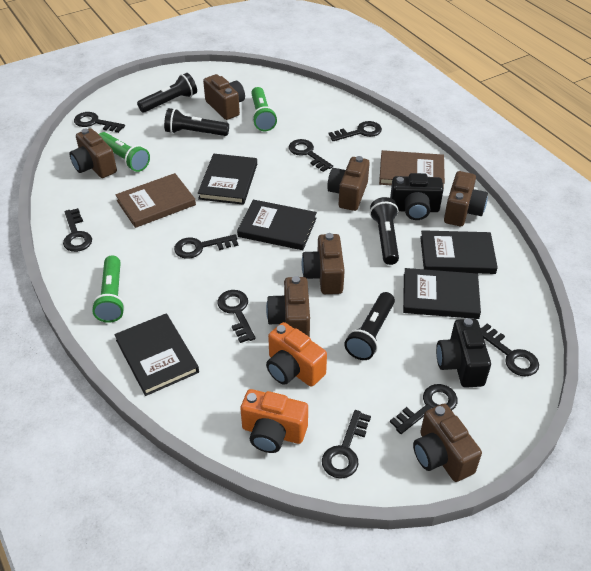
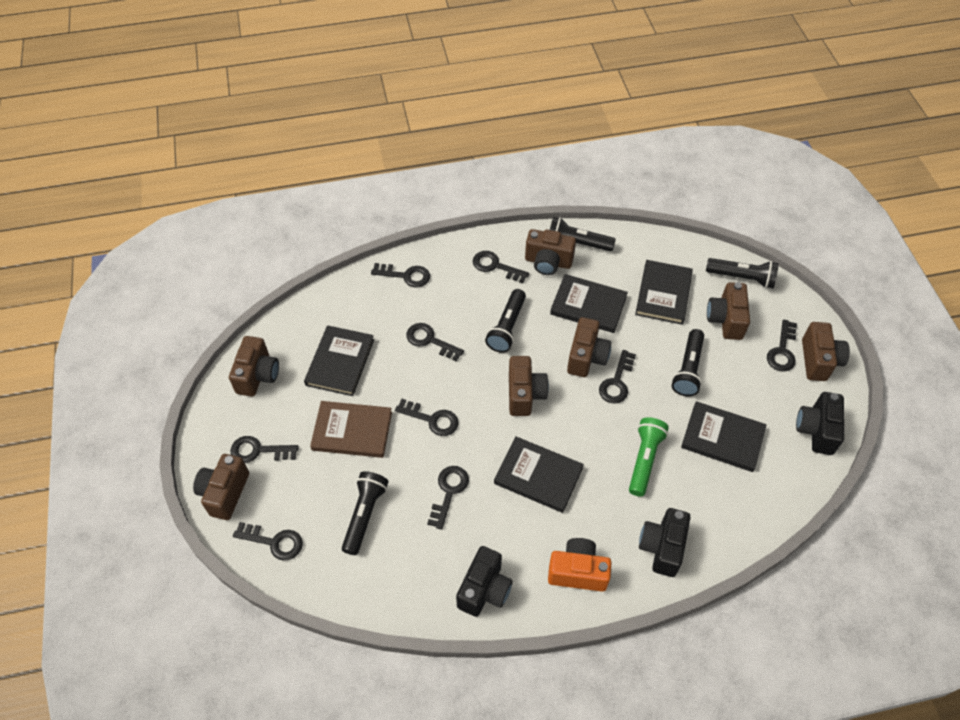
black camera: 2 -> 3
black flashlight: 4 -> 5
brown book: 2 -> 1
green flashlight: 3 -> 1
orange camera: 2 -> 1

